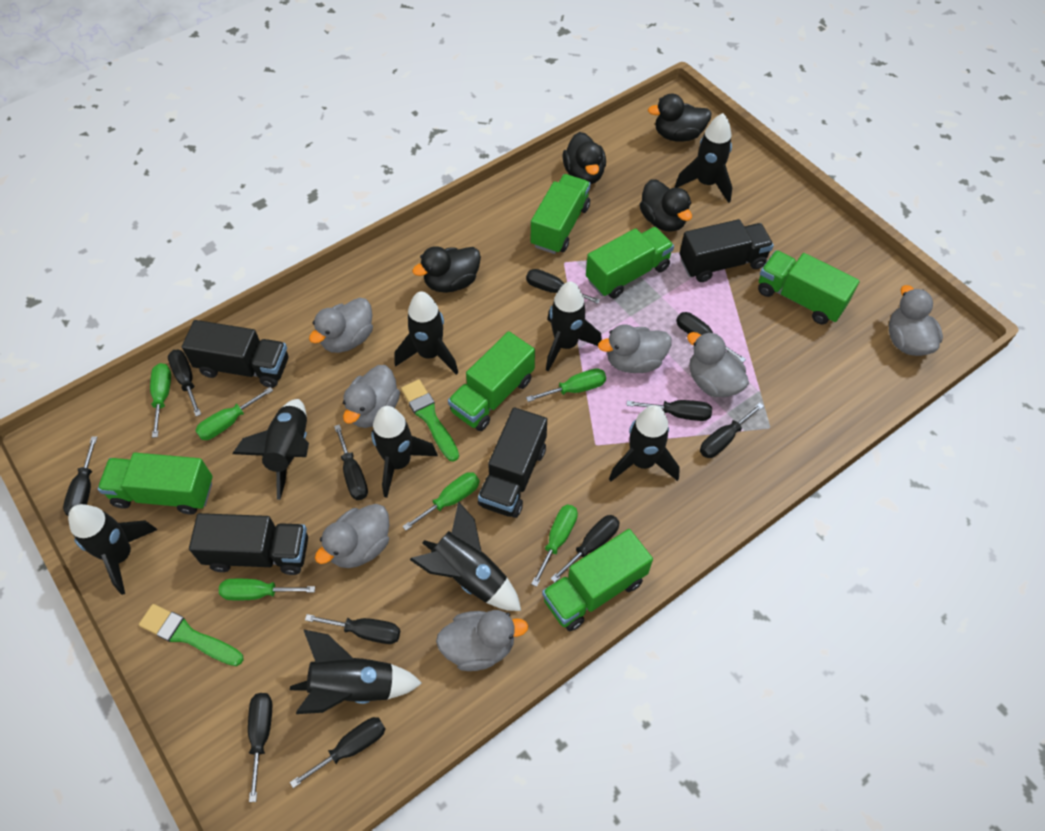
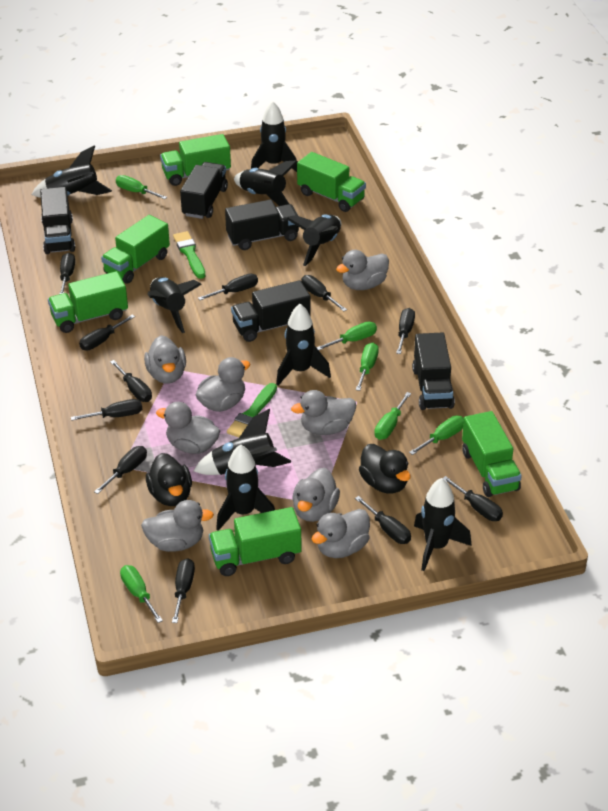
black duck: 4 -> 2
black truck: 4 -> 5
grey duck: 7 -> 8

